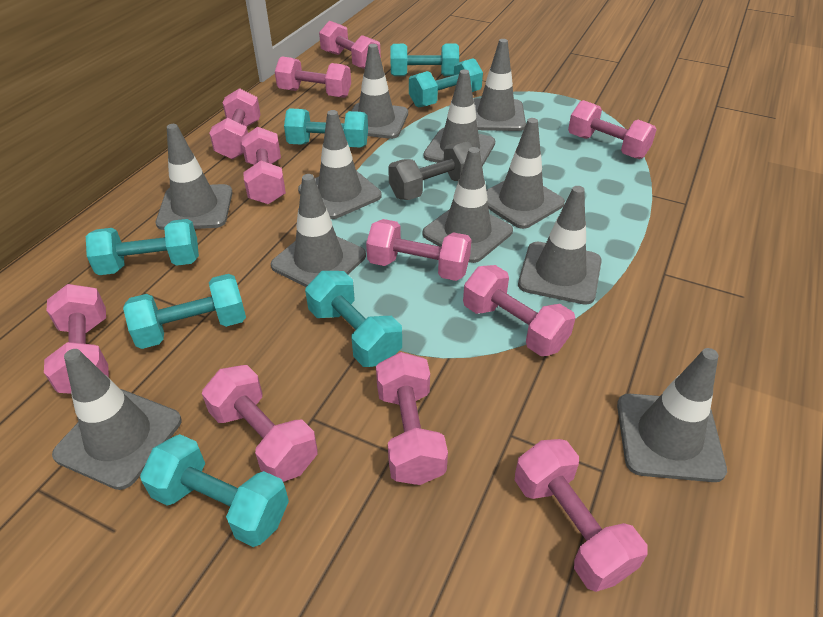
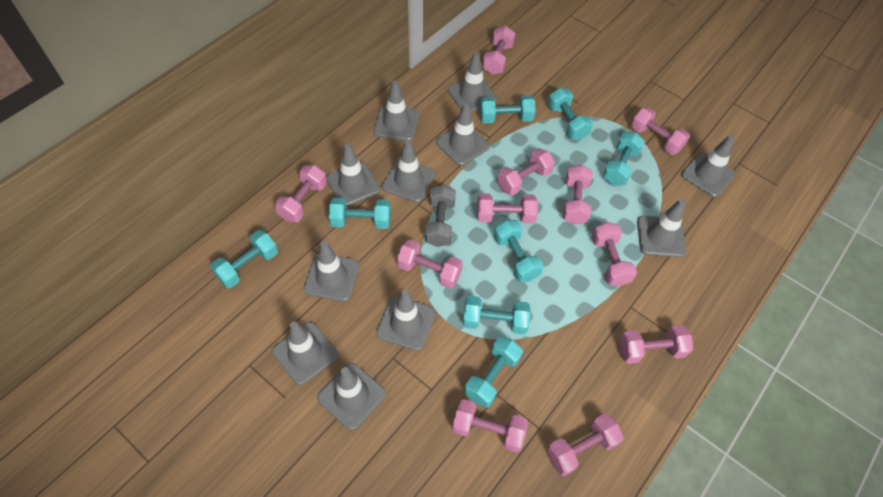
turquoise dumbbell: 7 -> 8

